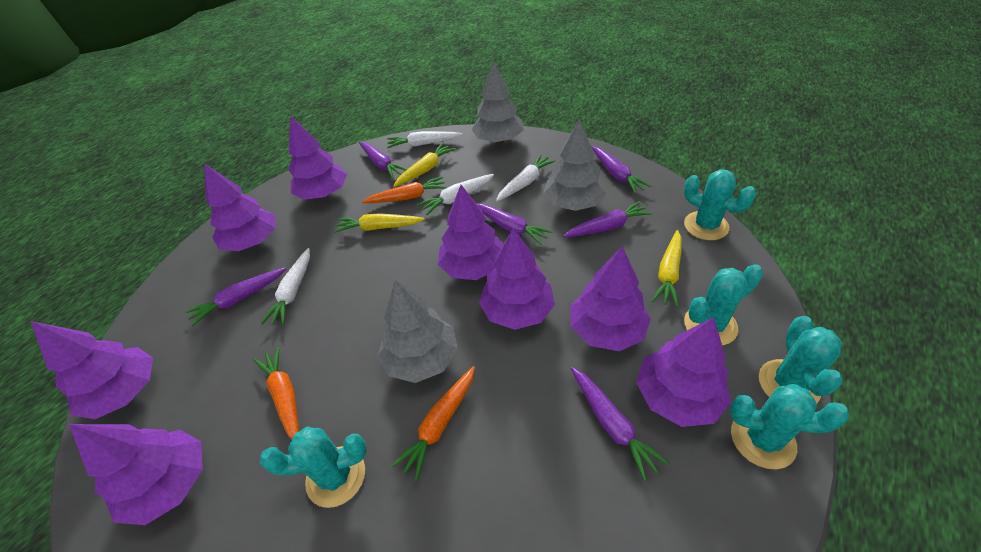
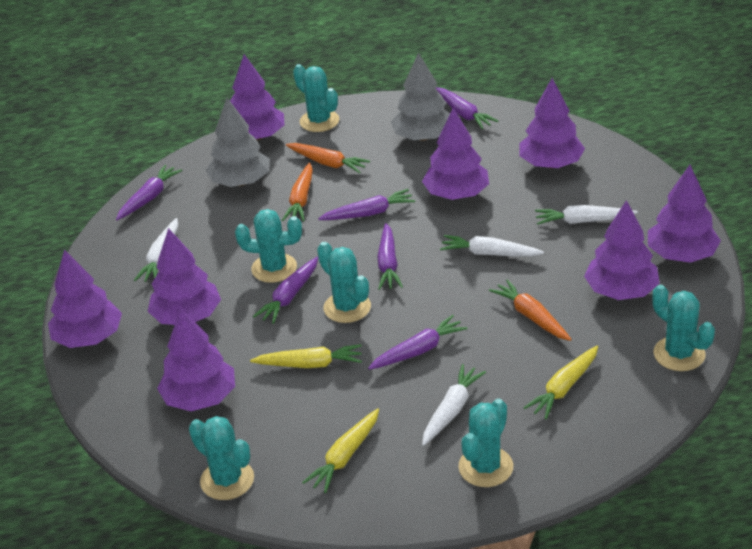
grey tree: 3 -> 2
turquoise cactus: 5 -> 6

